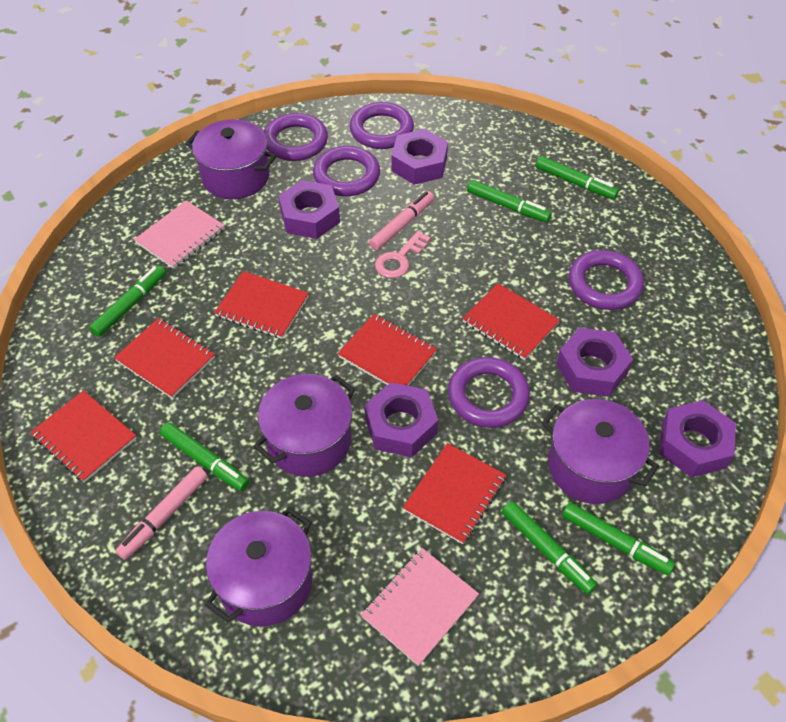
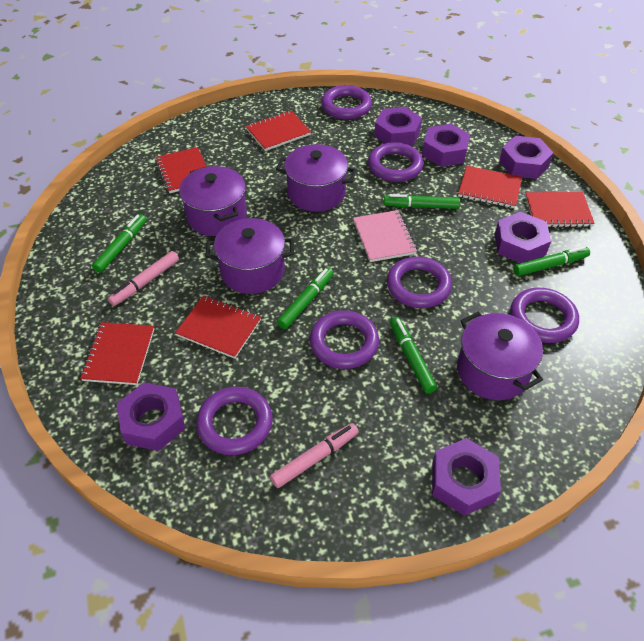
green marker: 6 -> 5
pink key: 1 -> 0
pink notebook: 2 -> 1
purple nut: 5 -> 6
purple ring: 5 -> 6

